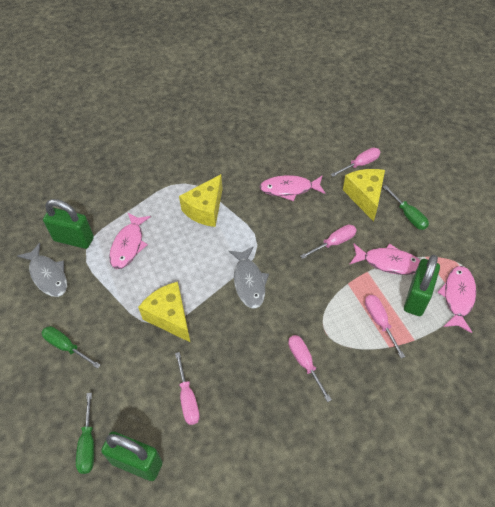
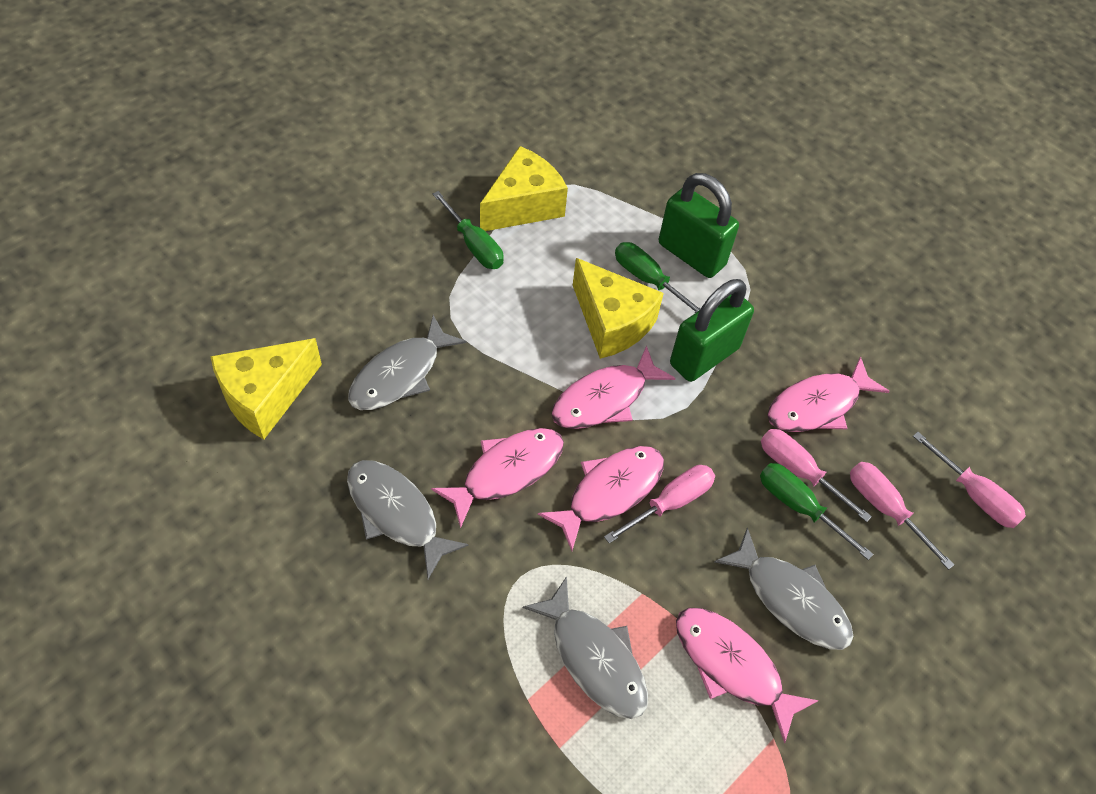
green padlock: 3 -> 2
grey fish: 2 -> 4
pink fish: 4 -> 5
pink screwdriver: 5 -> 4

